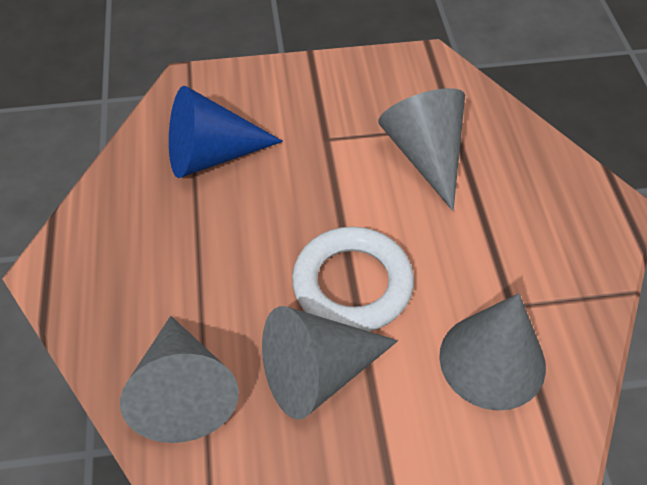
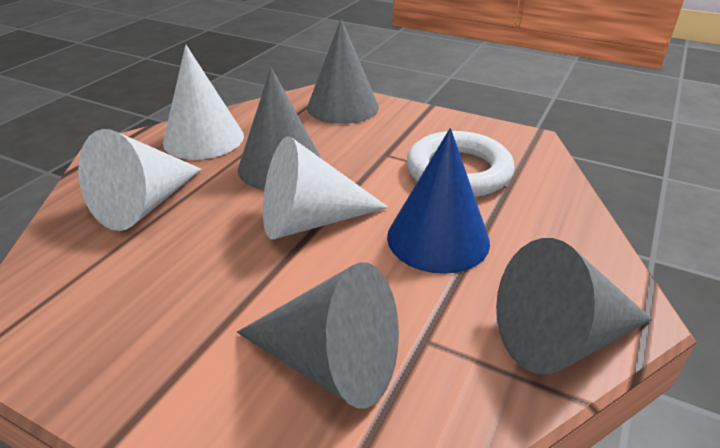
white cone: 0 -> 3

